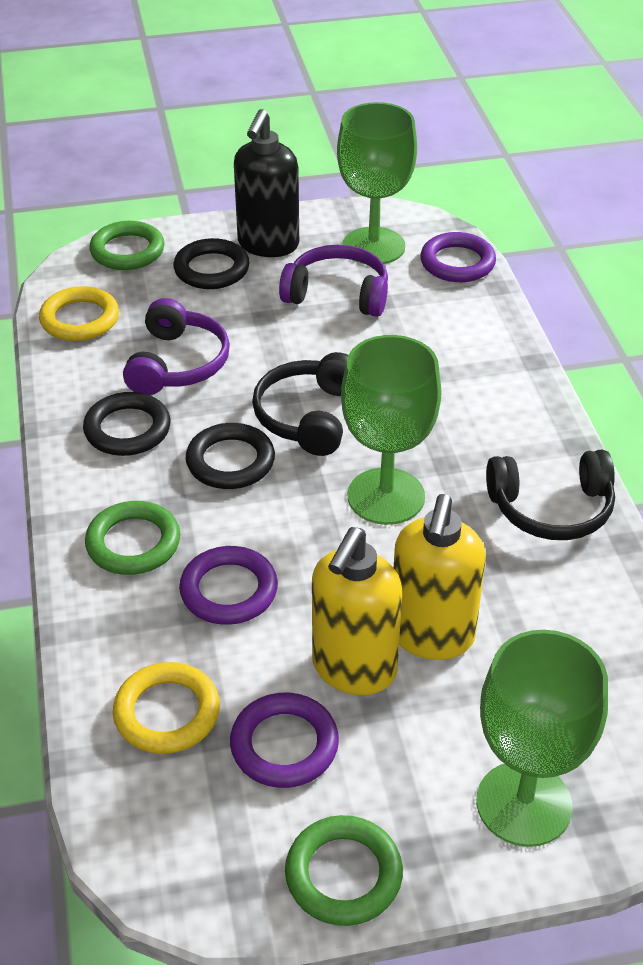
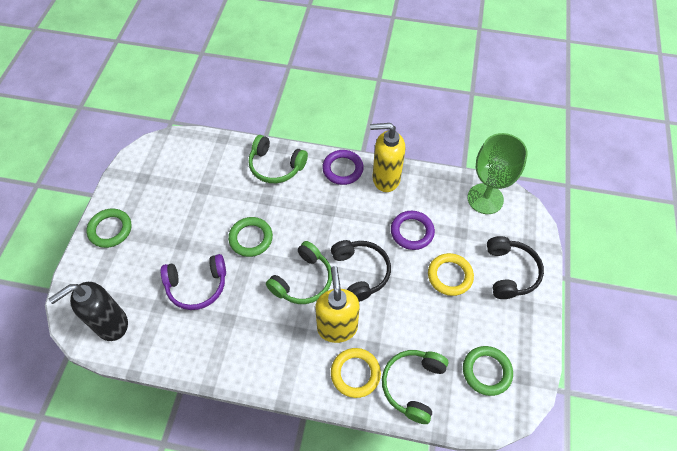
black ring: 3 -> 0
green goblet: 3 -> 1
green headphones: 0 -> 3
purple headphones: 2 -> 1
purple ring: 3 -> 2

